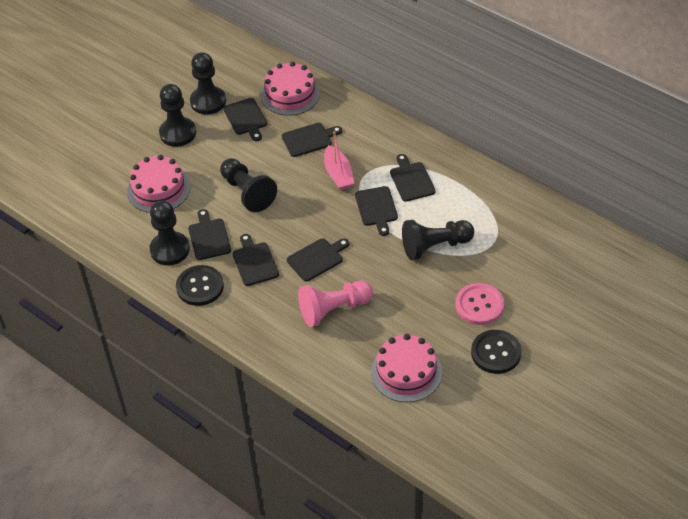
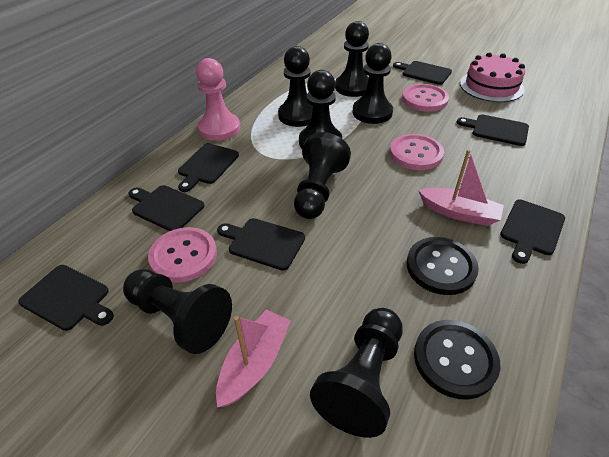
black pawn: 5 -> 7
pink boat: 1 -> 2
pink button: 1 -> 3
pink cake: 3 -> 1

